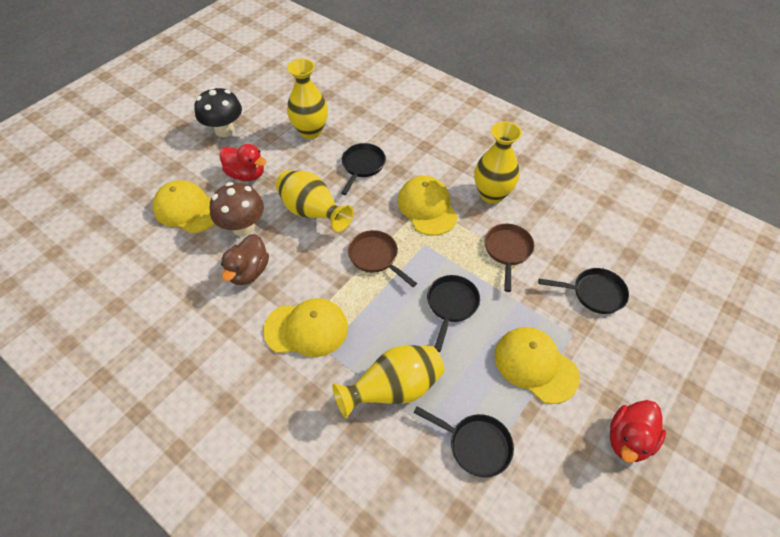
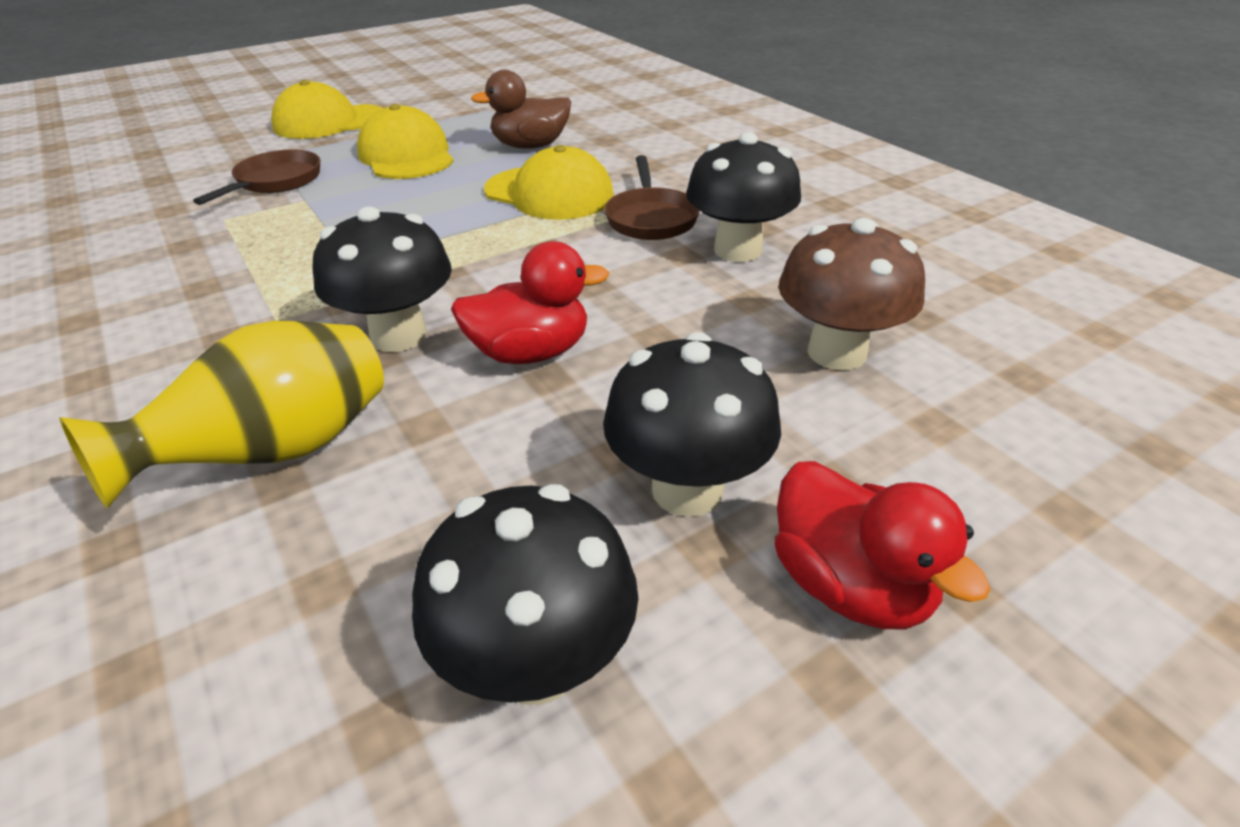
black mushroom: 1 -> 4
black pan: 4 -> 0
yellow cap: 4 -> 3
yellow vase: 4 -> 1

